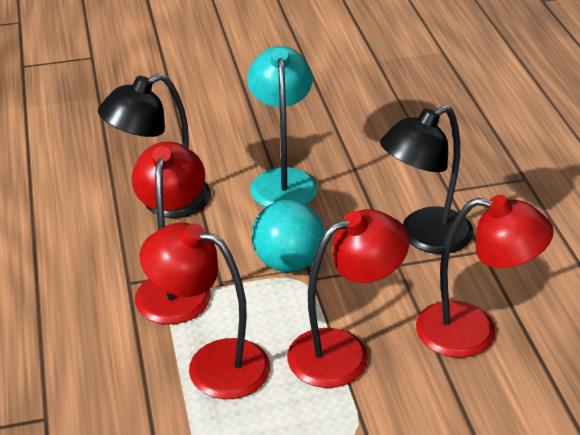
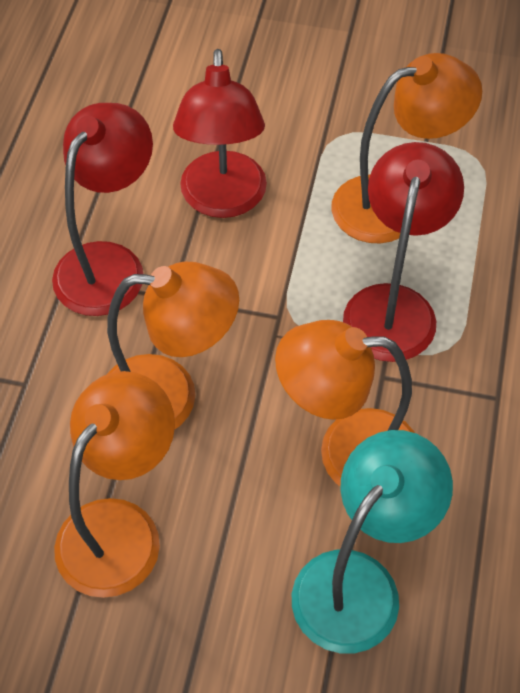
black lamp: 2 -> 0
orange lamp: 0 -> 4
red lamp: 4 -> 3
turquoise ball: 1 -> 0

